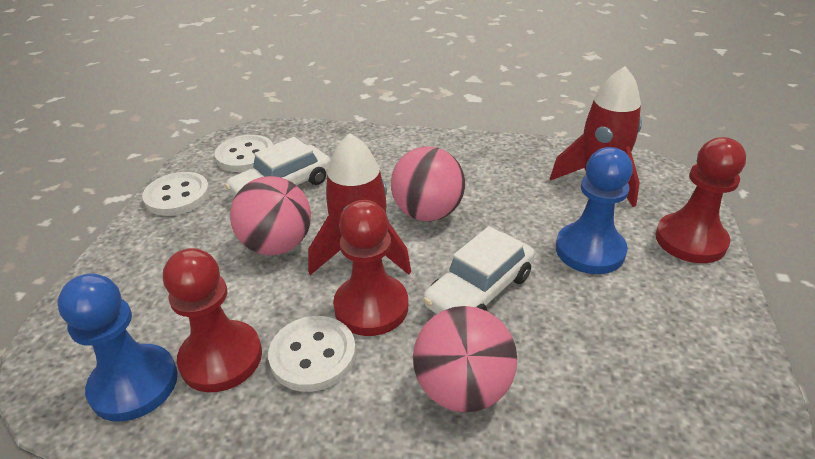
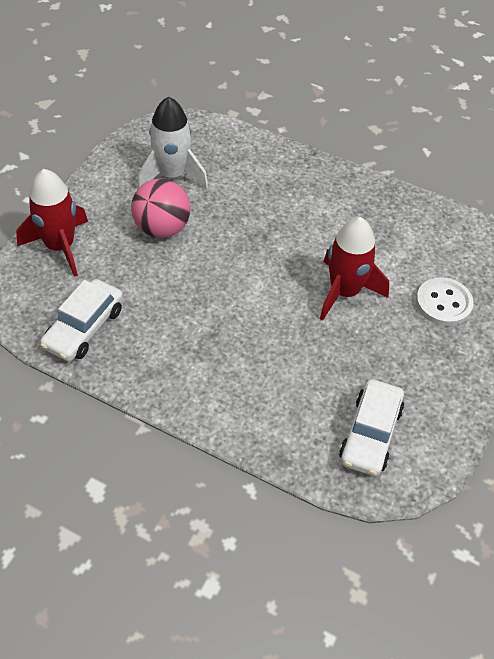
blue pawn: 2 -> 0
pink ball: 3 -> 1
red pawn: 3 -> 0
white button: 3 -> 1
white rocket: 0 -> 1

